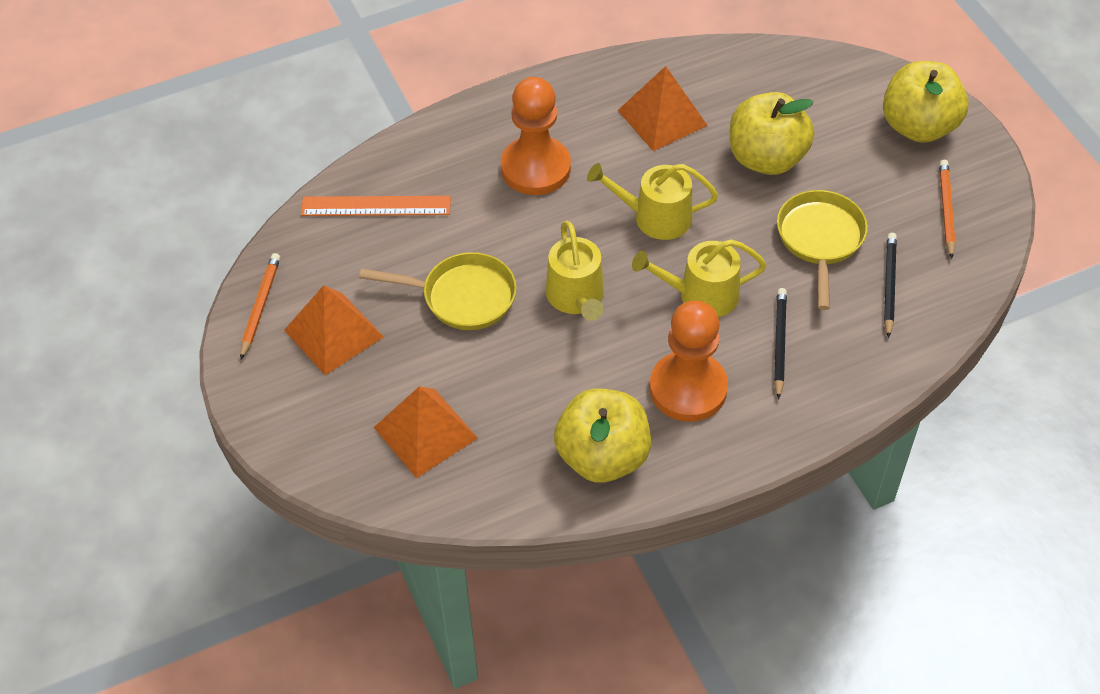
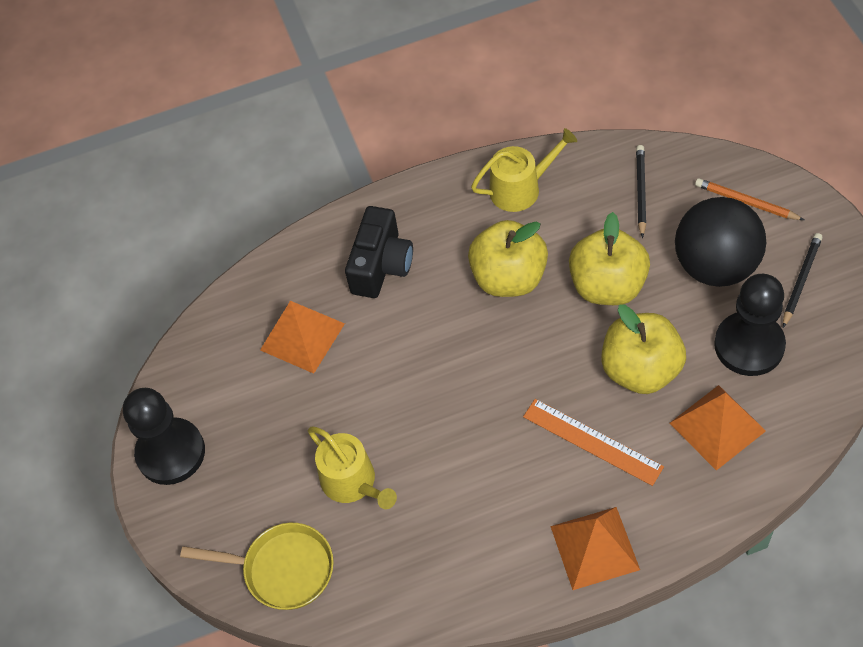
black ball: 0 -> 1
black camera: 0 -> 1
black pawn: 0 -> 2
orange pawn: 2 -> 0
orange pencil: 2 -> 1
yellow pan: 2 -> 1
yellow watering can: 3 -> 2

